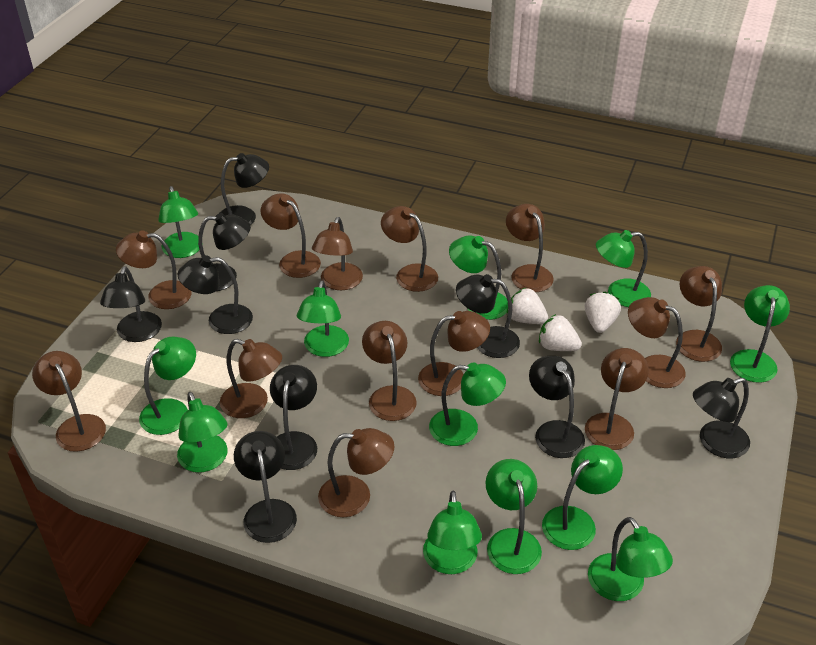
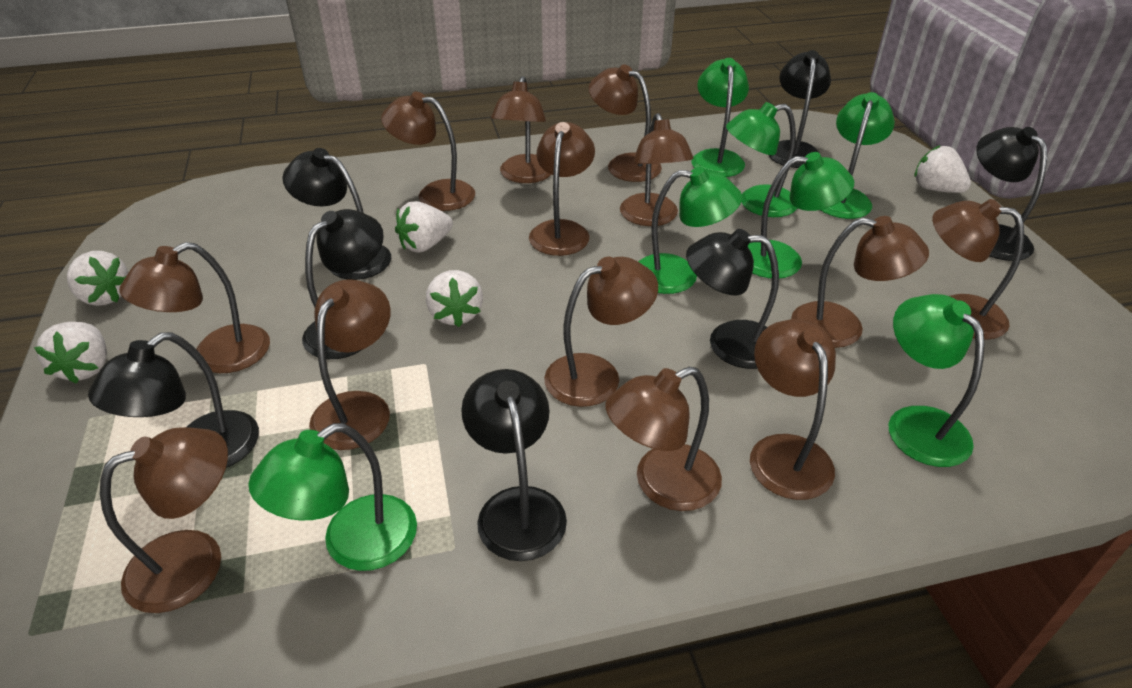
black lamp: 9 -> 7
green lamp: 12 -> 7
white strawberry: 3 -> 5

